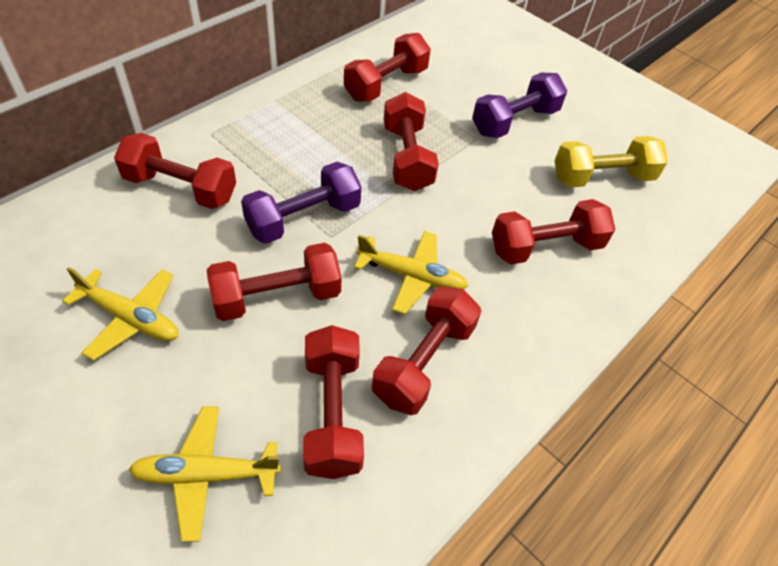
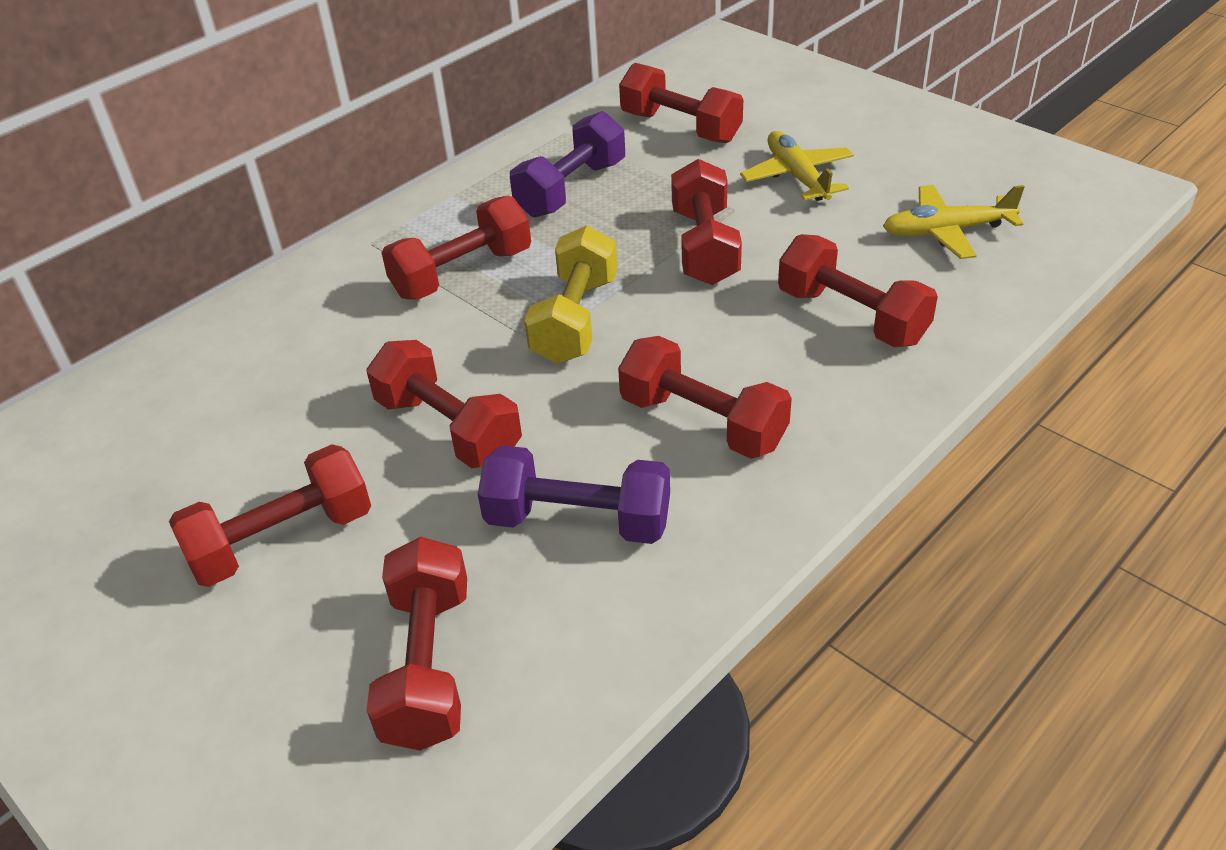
red dumbbell: 7 -> 8
yellow plane: 3 -> 2

